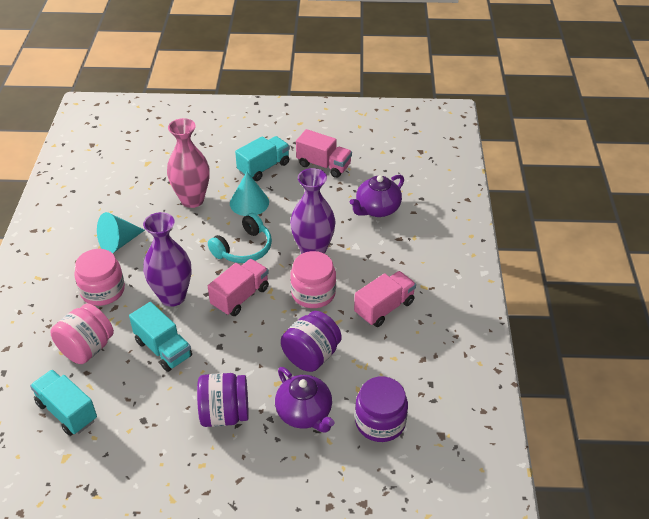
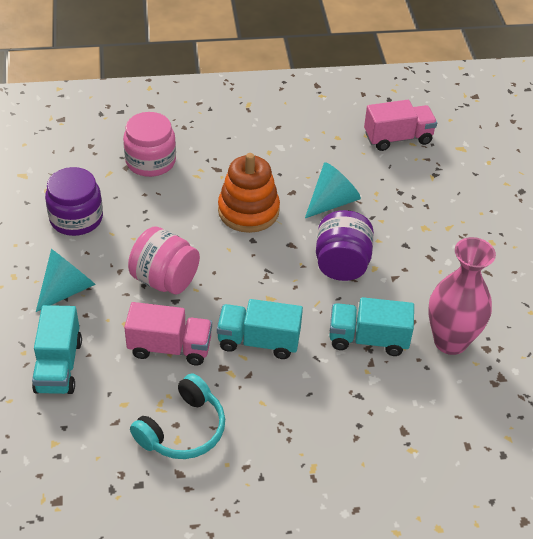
orange stacking toy: 0 -> 1
pink jar: 3 -> 2
pink truck: 3 -> 2
purple jar: 3 -> 2
purple teapot: 2 -> 0
purple vase: 2 -> 0

